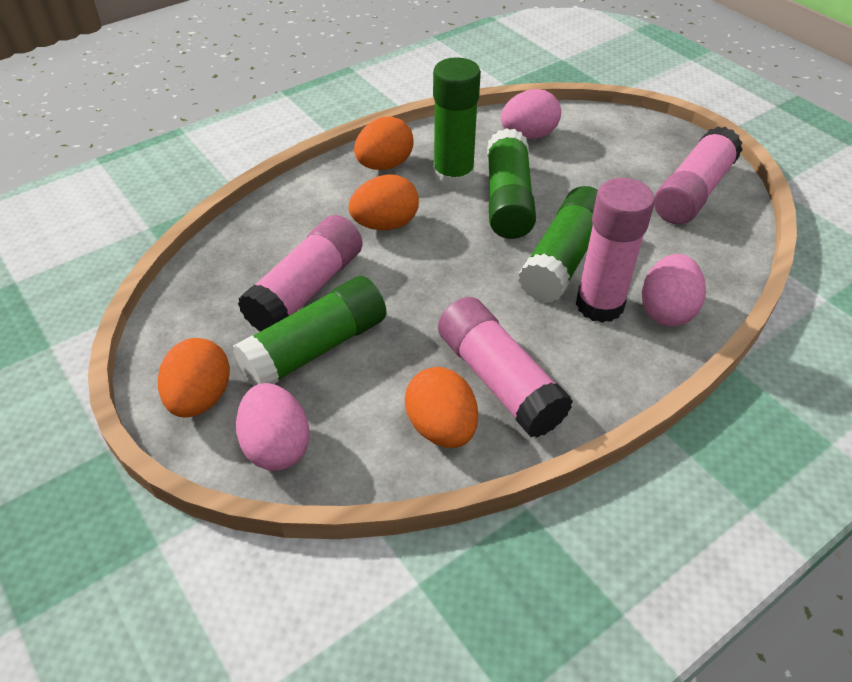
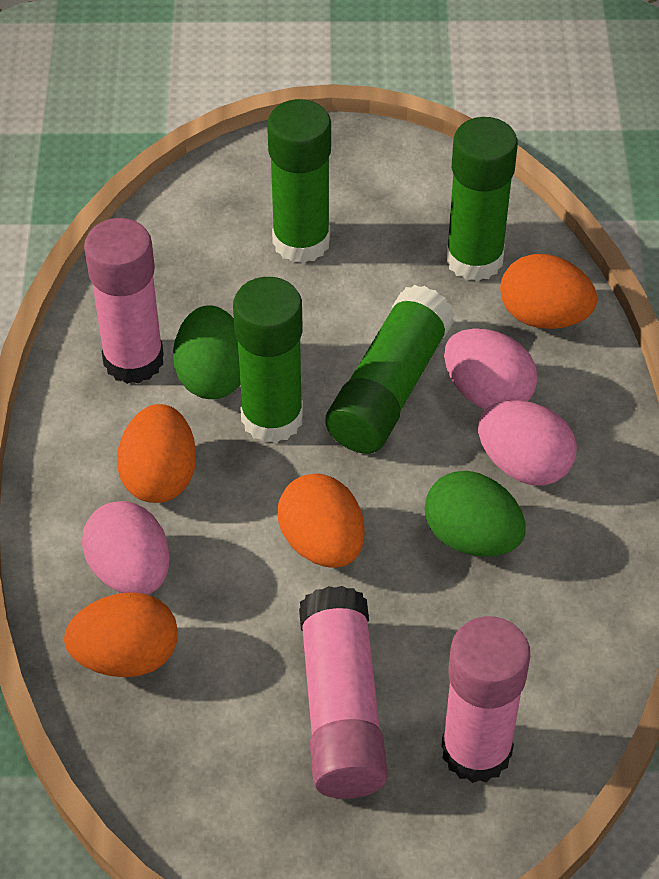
green egg: 0 -> 2
pink glue stick: 4 -> 3

